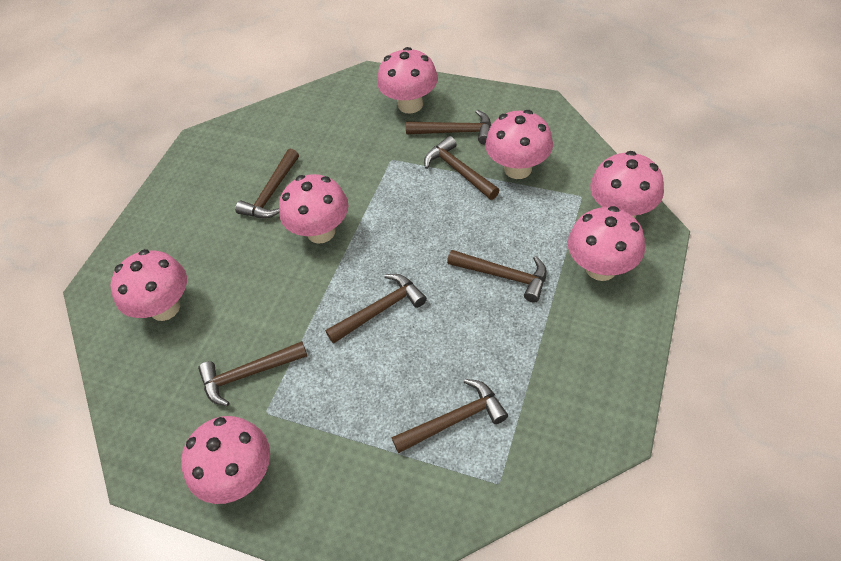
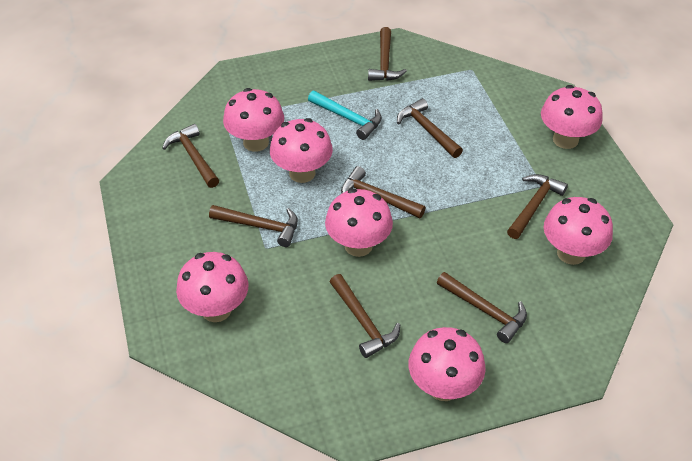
brown hammer: 7 -> 8
turquoise hammer: 0 -> 1

